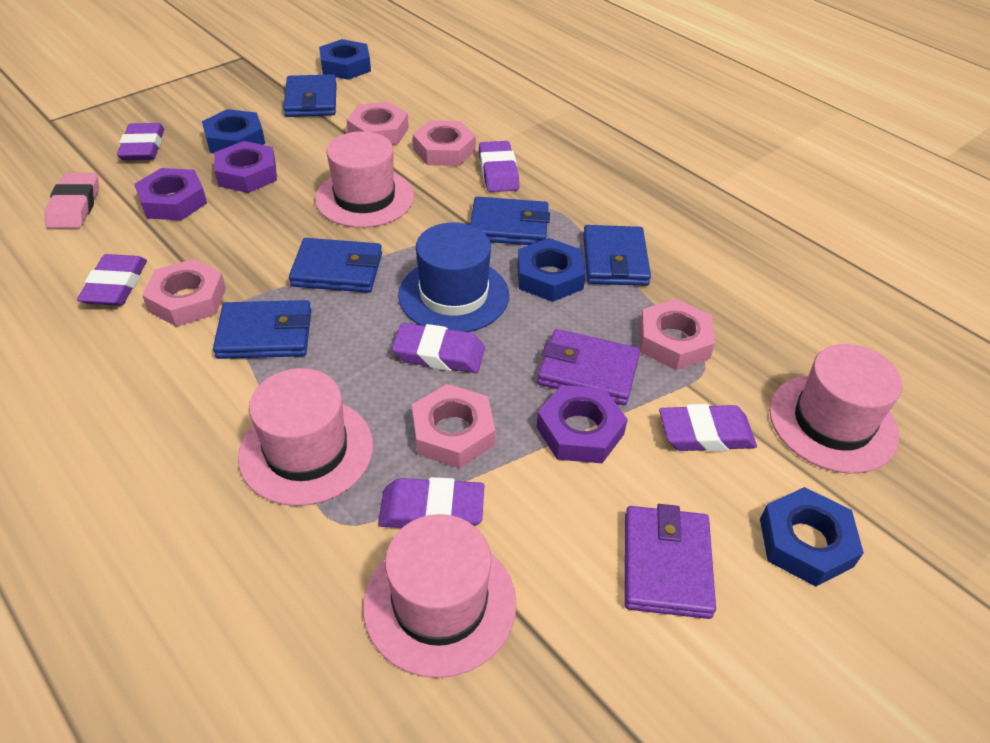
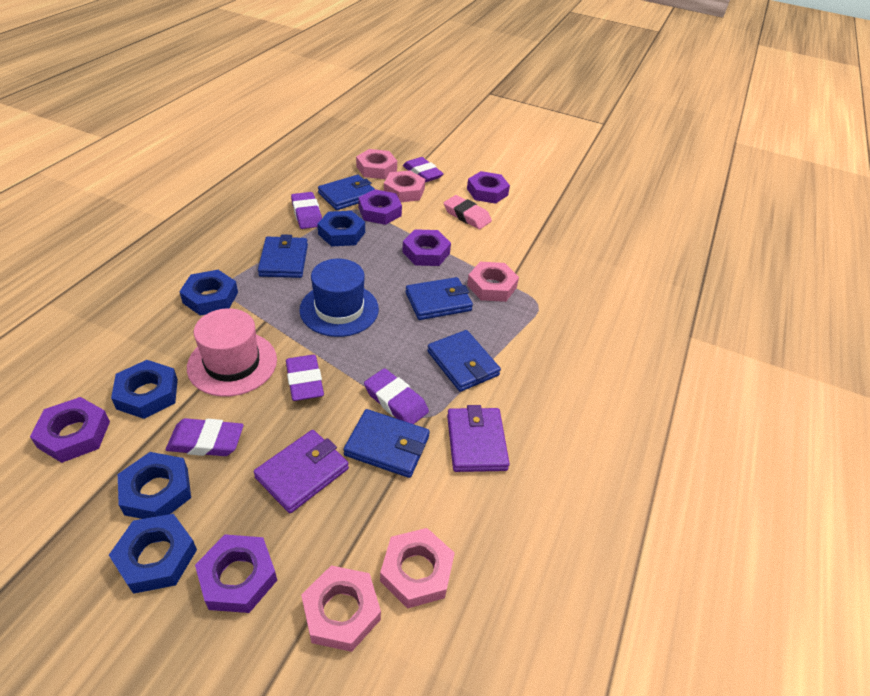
blue nut: 4 -> 5
pink hat: 4 -> 1
purple eraser: 6 -> 5
purple nut: 3 -> 5

